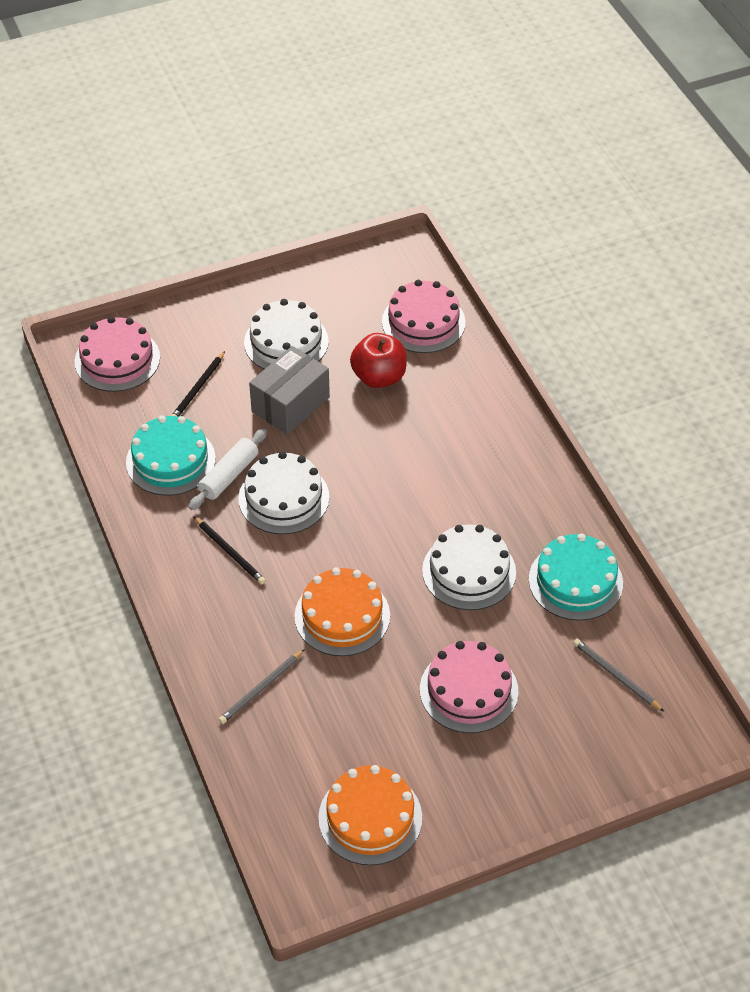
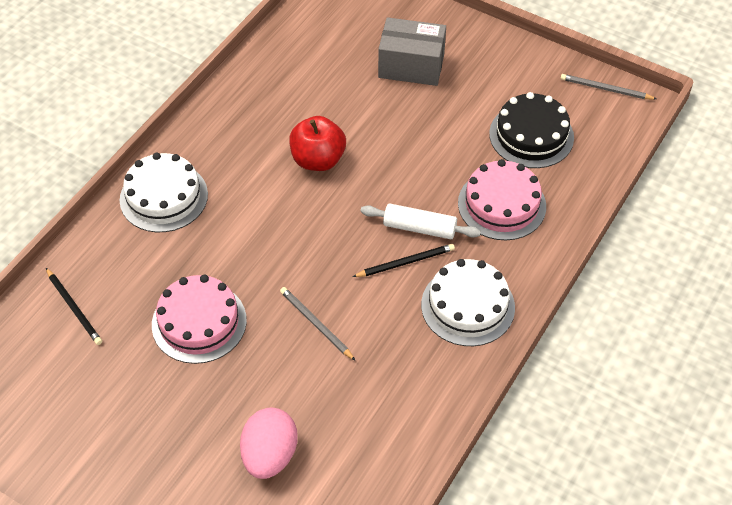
black cake: 0 -> 1
orange cake: 2 -> 0
pink cake: 3 -> 2
pink egg: 0 -> 1
turquoise cake: 2 -> 0
white cake: 3 -> 2

